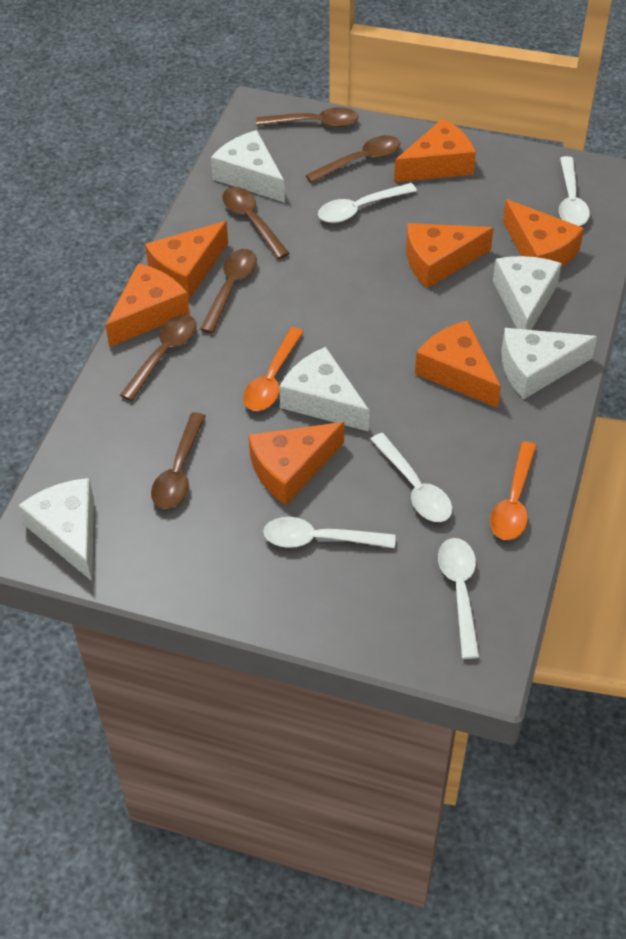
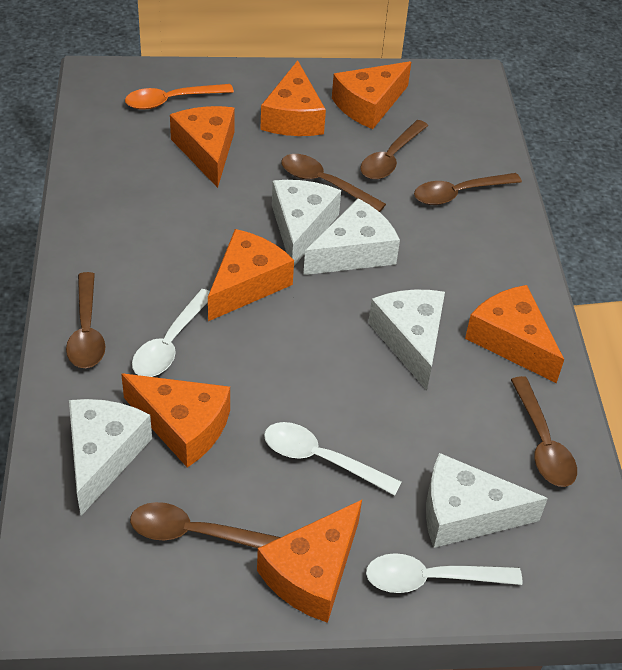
orange spoon: 2 -> 1
white spoon: 5 -> 3

